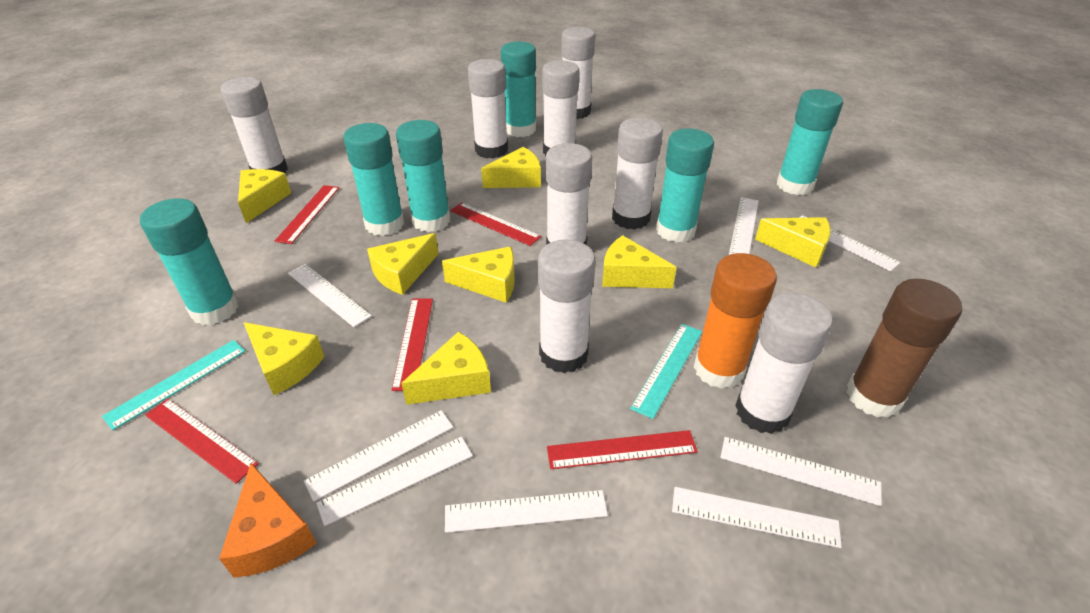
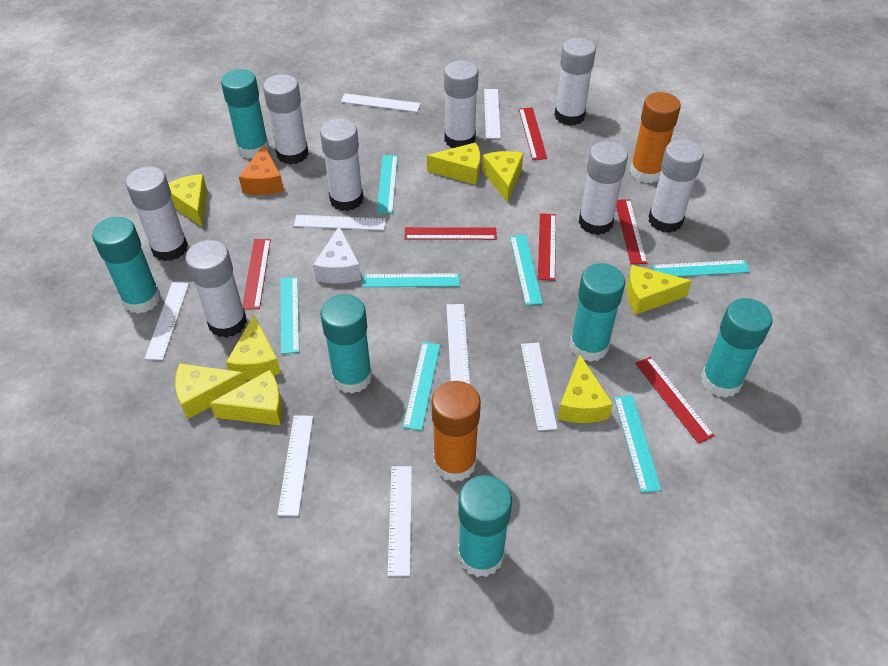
brown glue stick: 1 -> 0
orange glue stick: 1 -> 2
red ruler: 5 -> 6
turquoise ruler: 2 -> 7
white cheese: 0 -> 1

